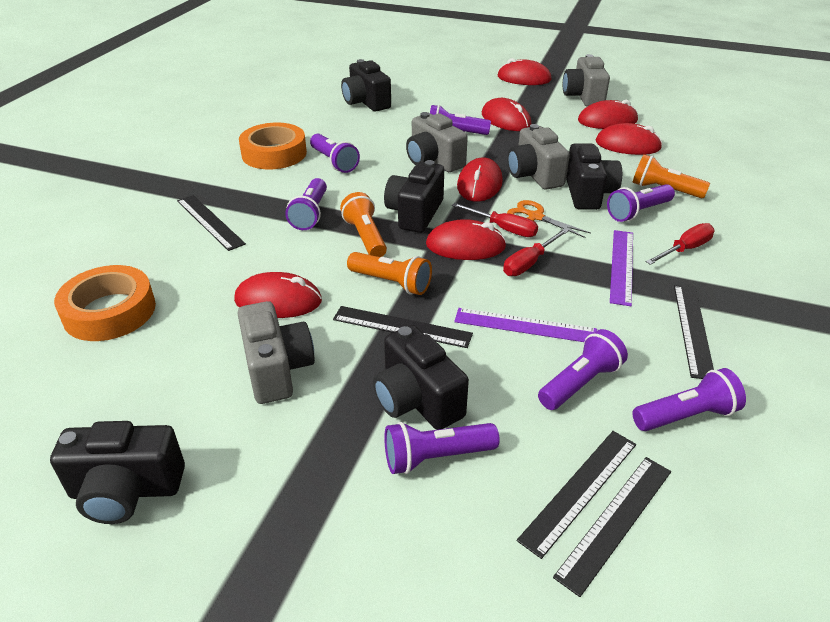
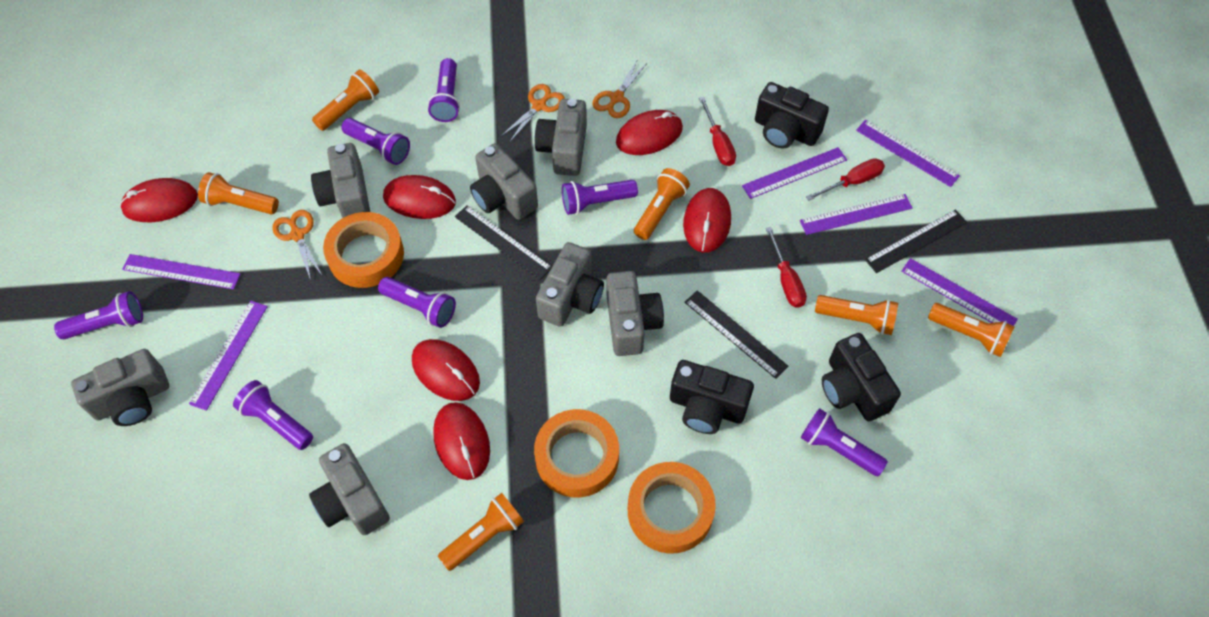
black camera: 5 -> 3
black ruler: 5 -> 3
grey camera: 4 -> 7
orange flashlight: 3 -> 6
orange scissors: 1 -> 3
orange tape: 2 -> 3
purple ruler: 2 -> 6
red mouse: 7 -> 6

